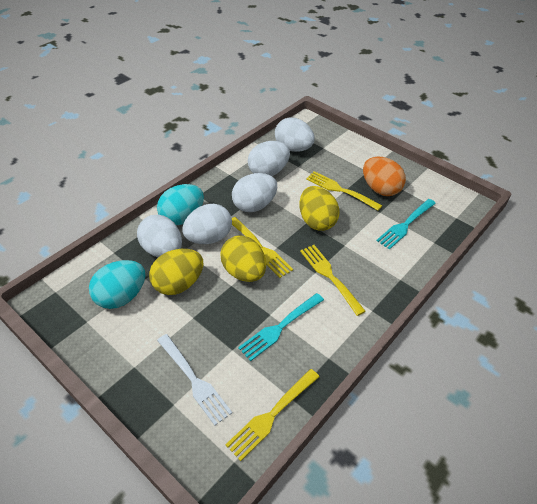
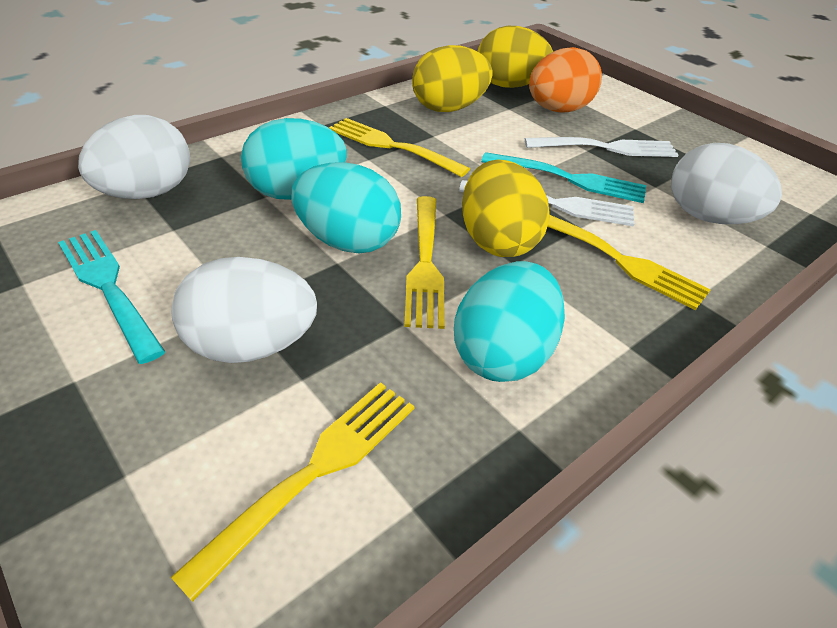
turquoise egg: 2 -> 3
white egg: 5 -> 3
white fork: 1 -> 2

